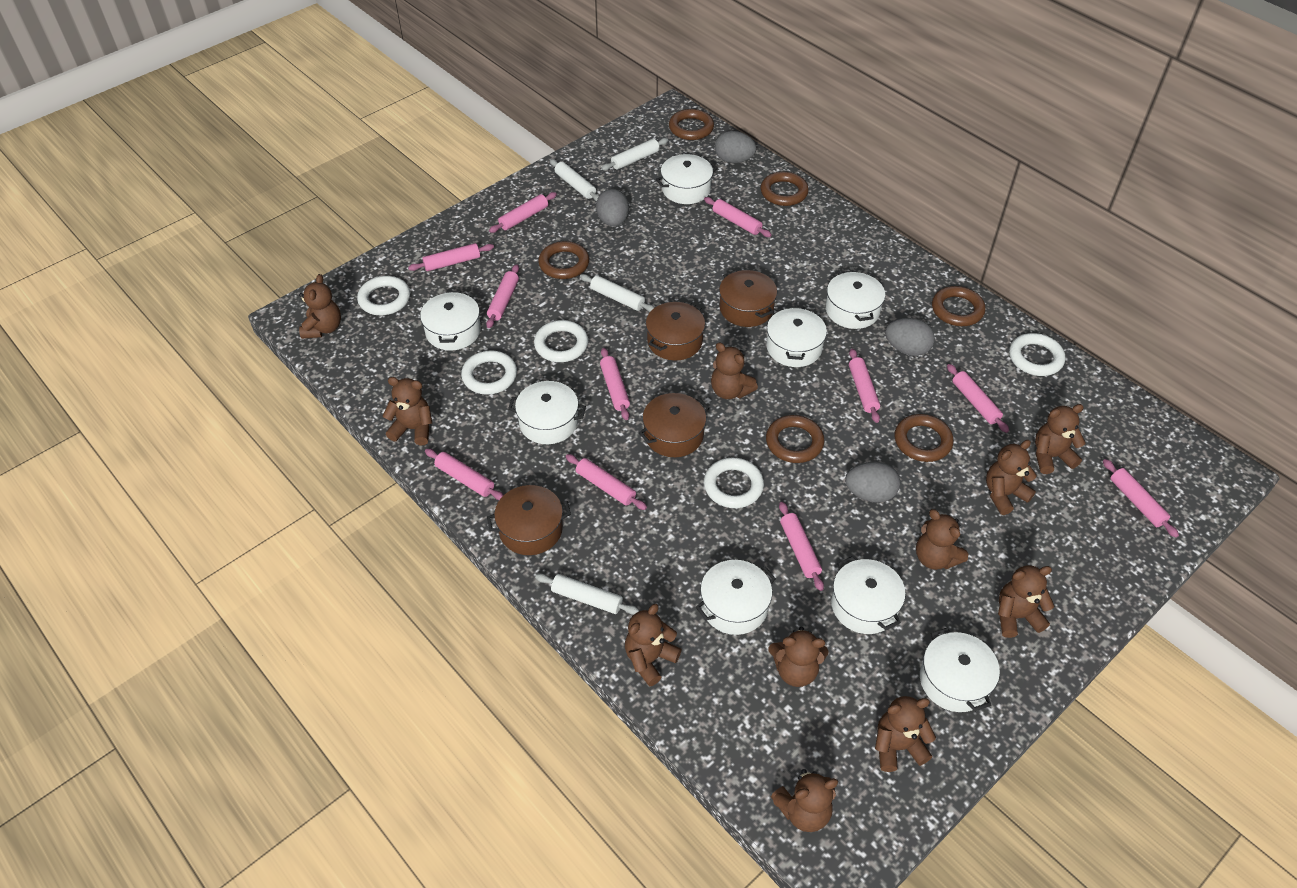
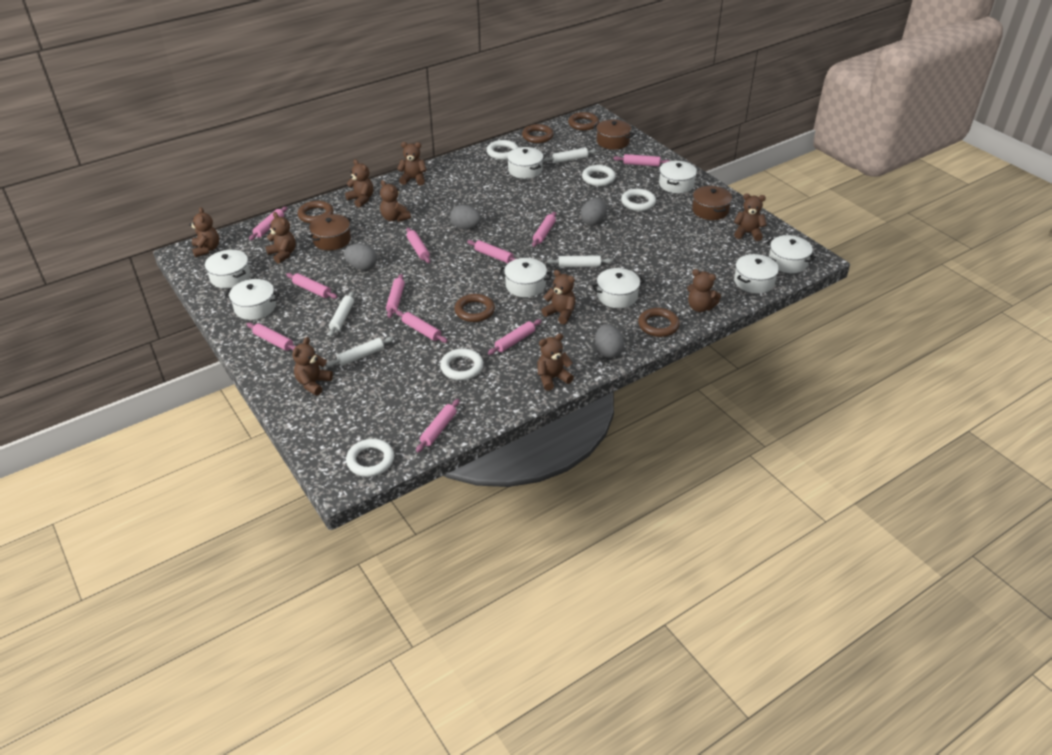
brown pot: 4 -> 3
brown ring: 6 -> 5
brown teddy bear: 11 -> 10

